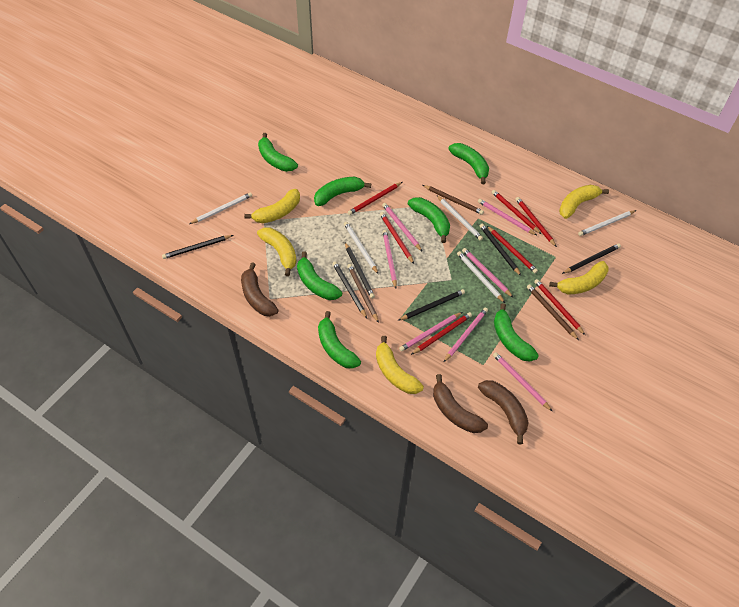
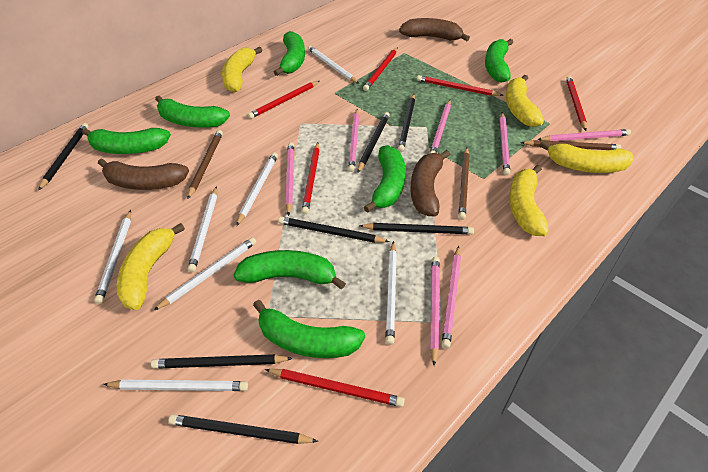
black pencil: 6 -> 7
red pencil: 7 -> 6
white pencil: 5 -> 7

